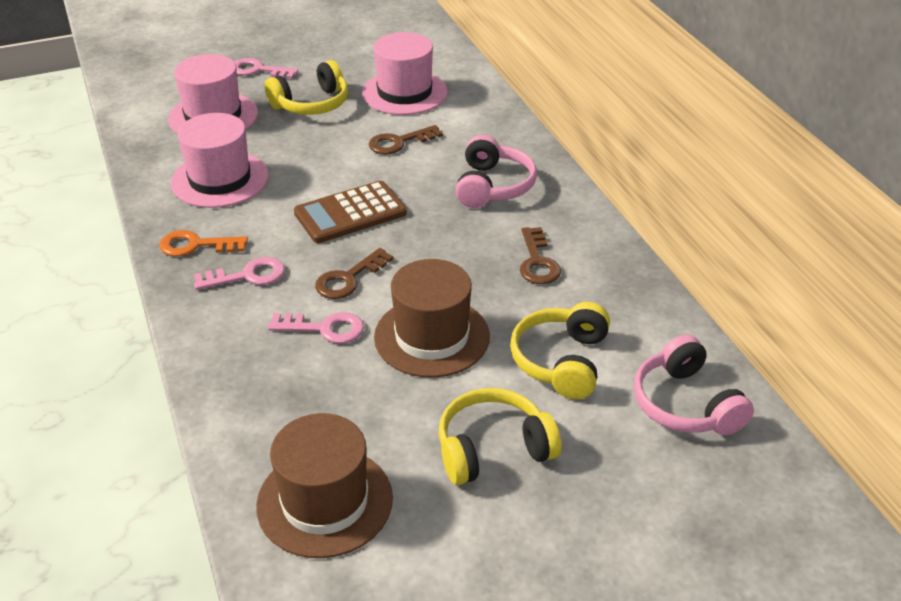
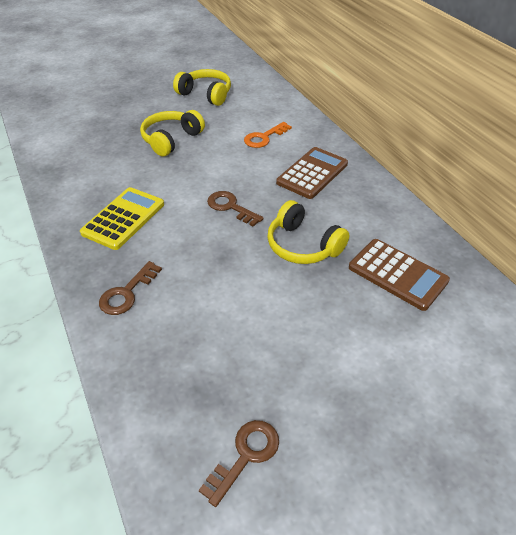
brown calculator: 1 -> 2
brown hat: 2 -> 0
pink hat: 3 -> 0
pink headphones: 2 -> 0
pink key: 3 -> 0
yellow calculator: 0 -> 1

